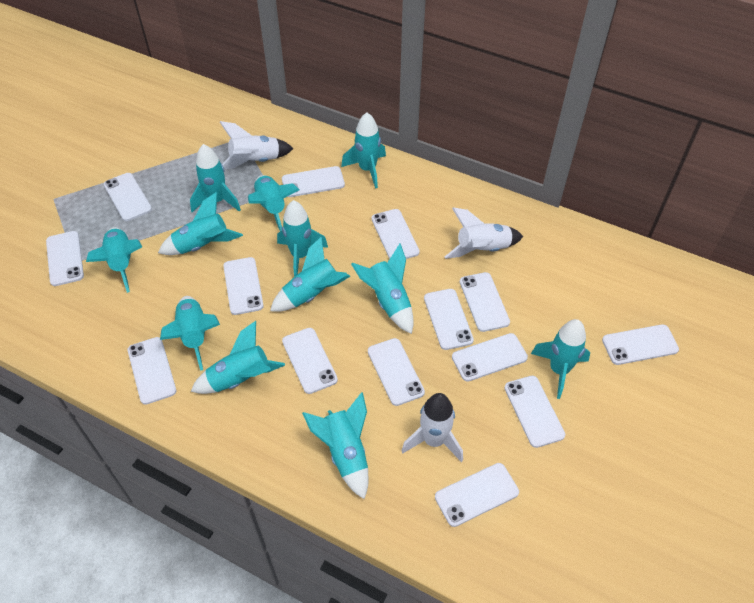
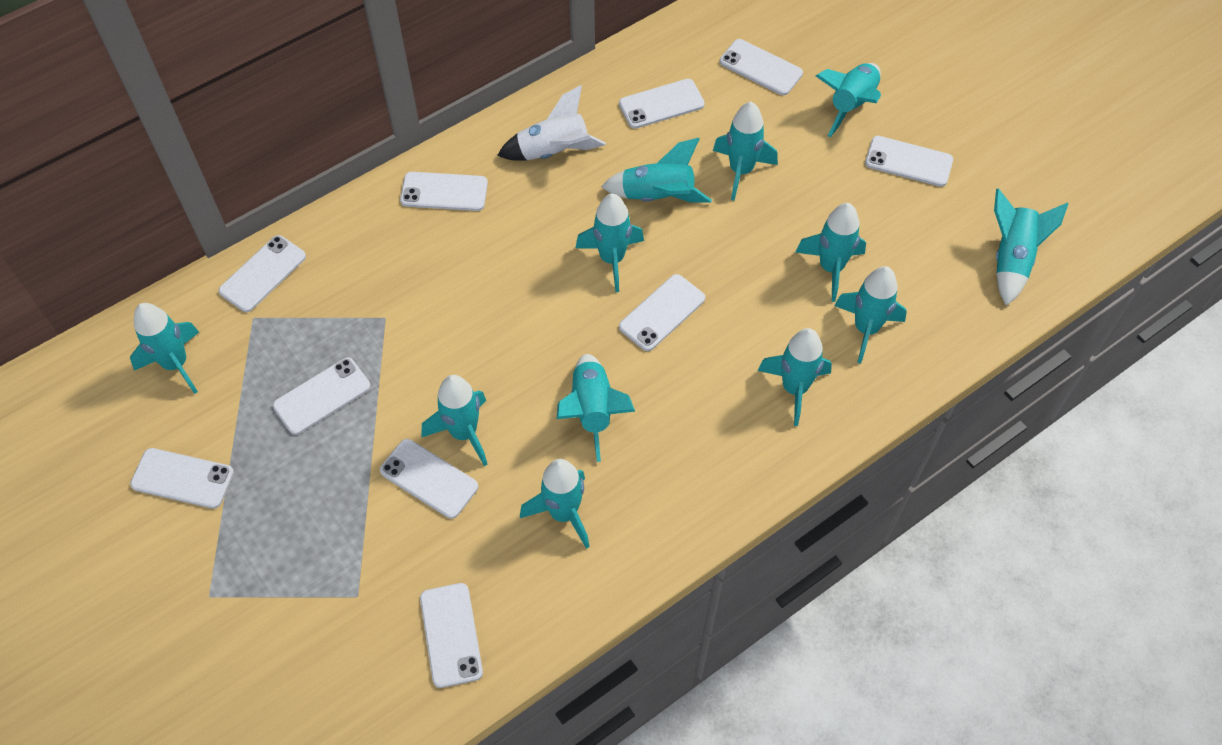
white phone: 14 -> 10
white rocket: 3 -> 1

